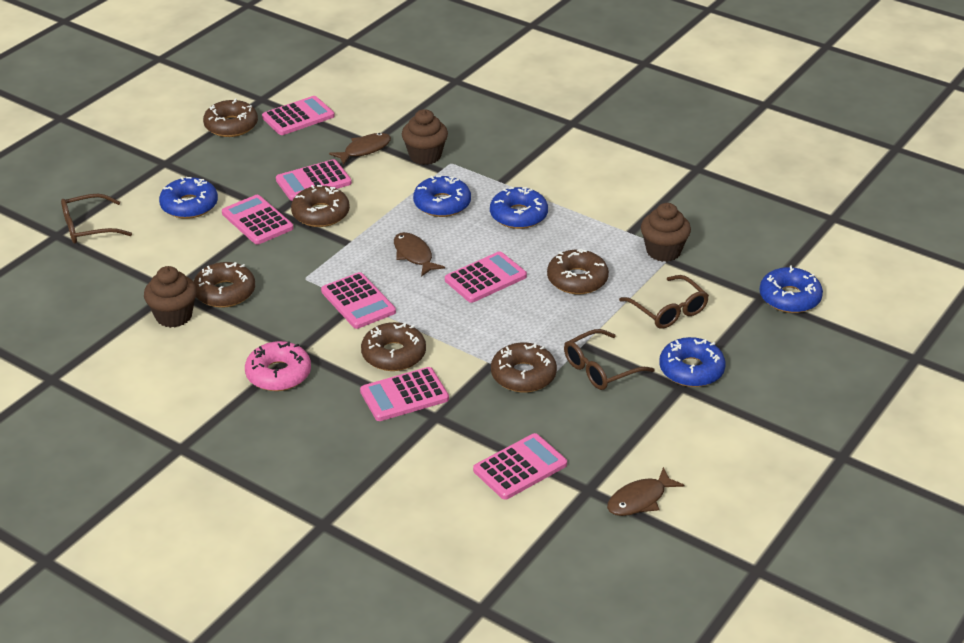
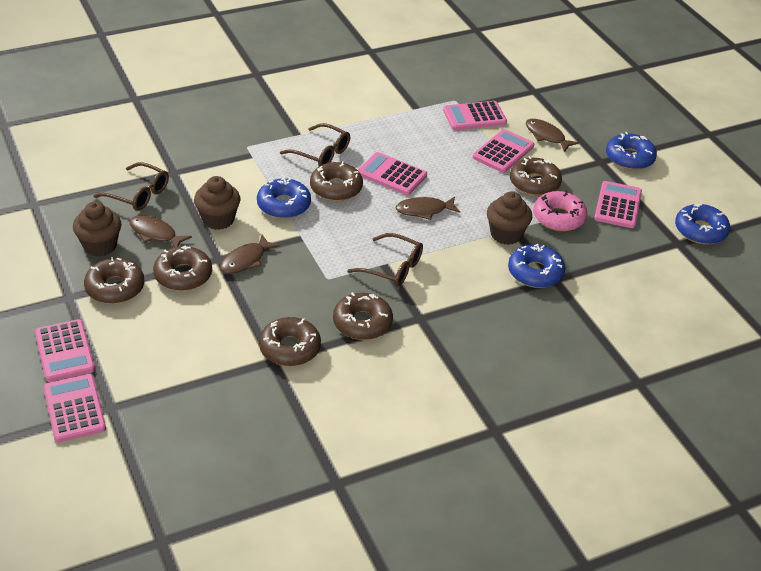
blue donut: 5 -> 4
brown fish: 3 -> 4
pink calculator: 7 -> 6

